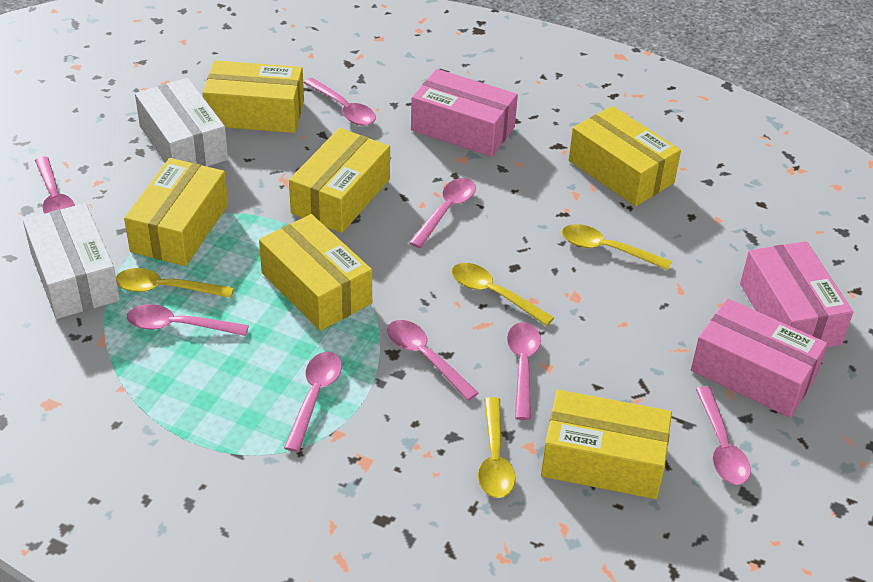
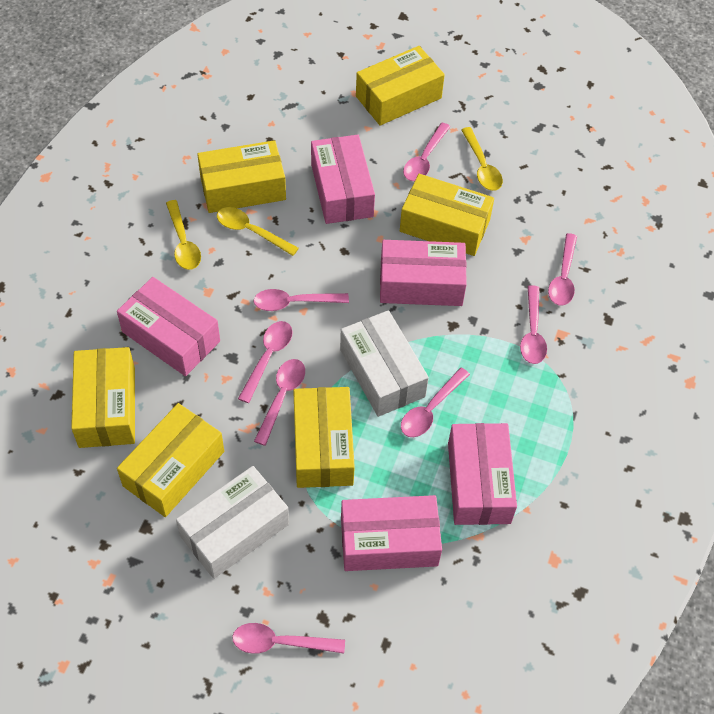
pink box: 3 -> 5
yellow spoon: 4 -> 3

